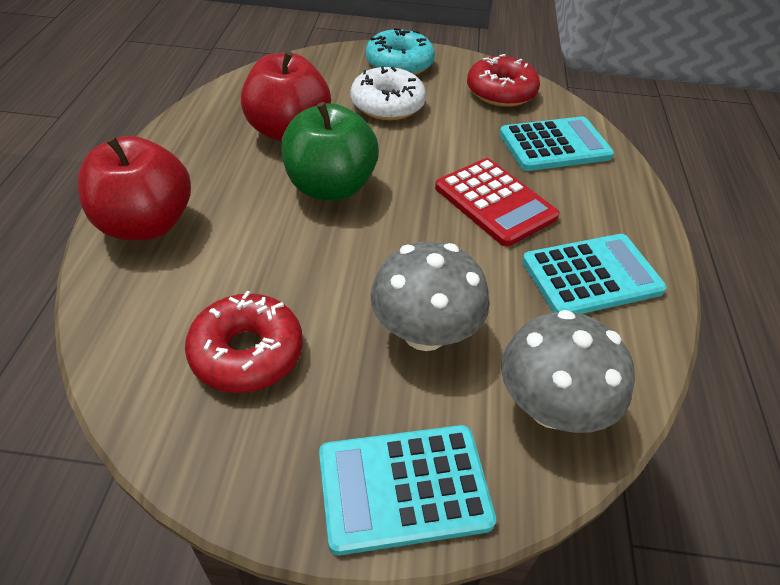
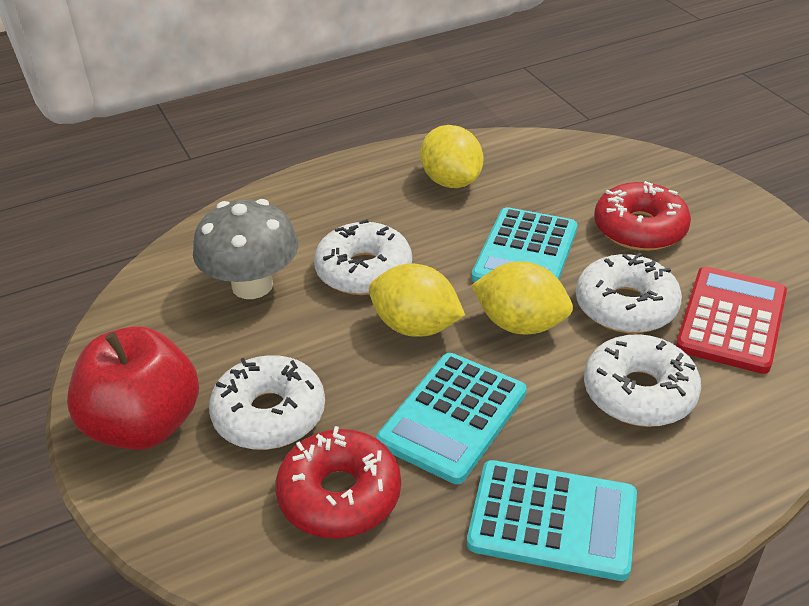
green apple: 1 -> 0
grey mushroom: 2 -> 1
red apple: 2 -> 1
turquoise donut: 1 -> 0
white donut: 1 -> 4
yellow lemon: 0 -> 3

